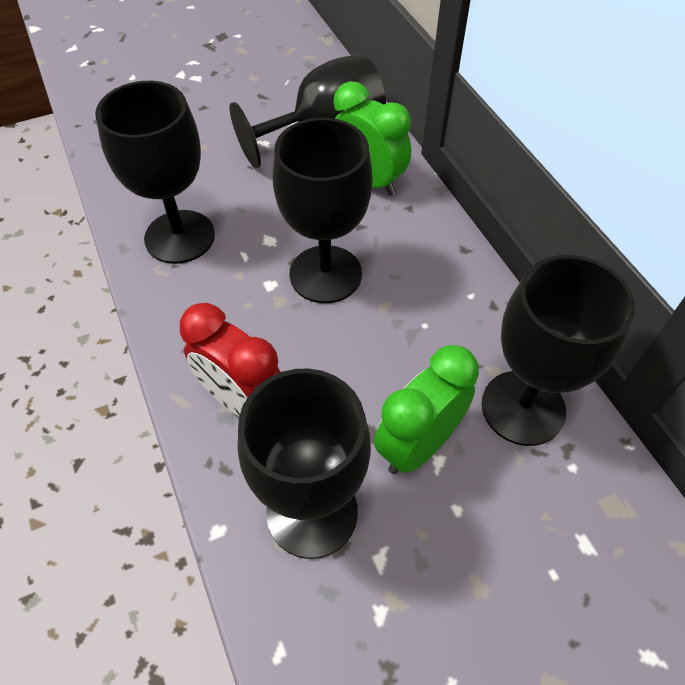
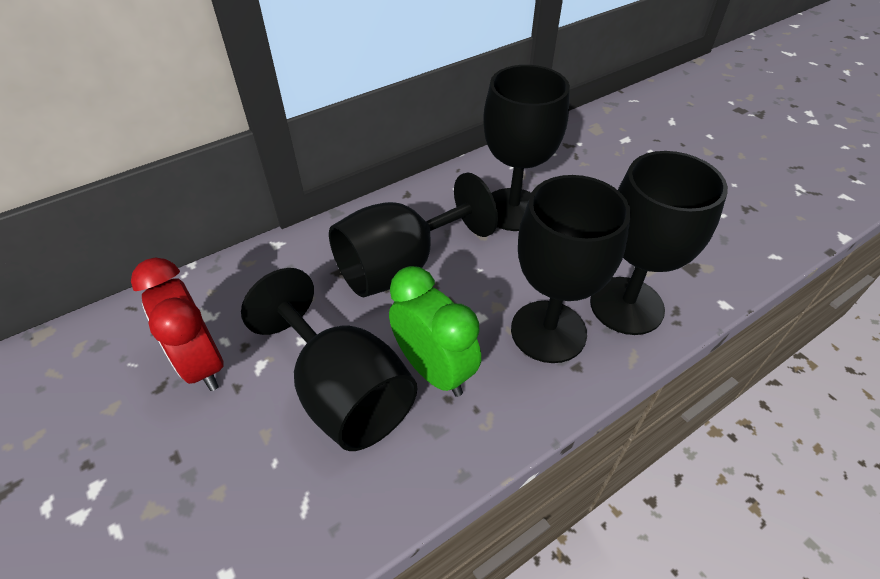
green clock: 2 -> 1

